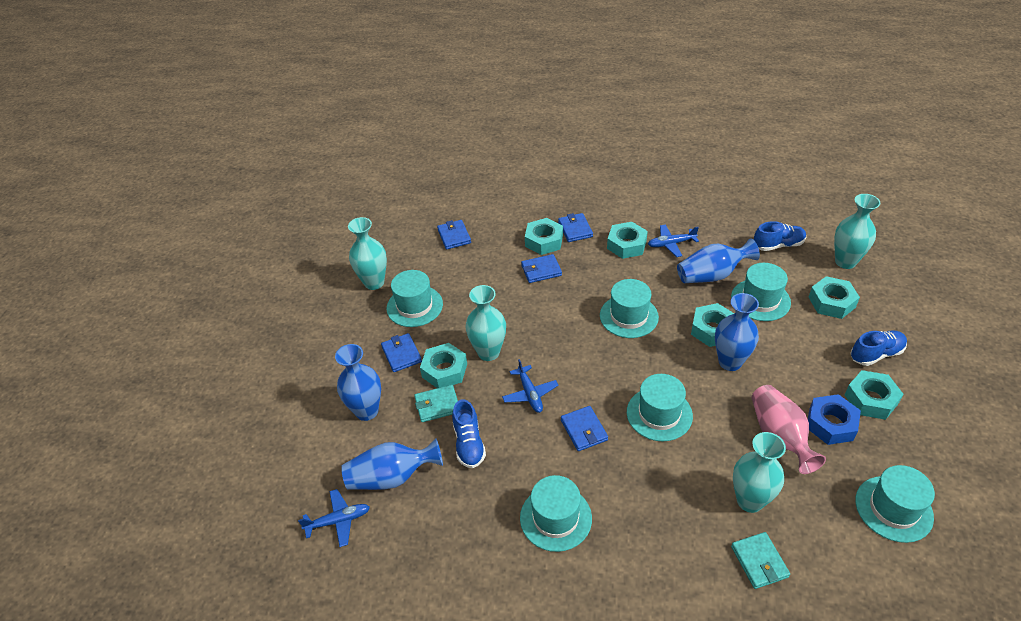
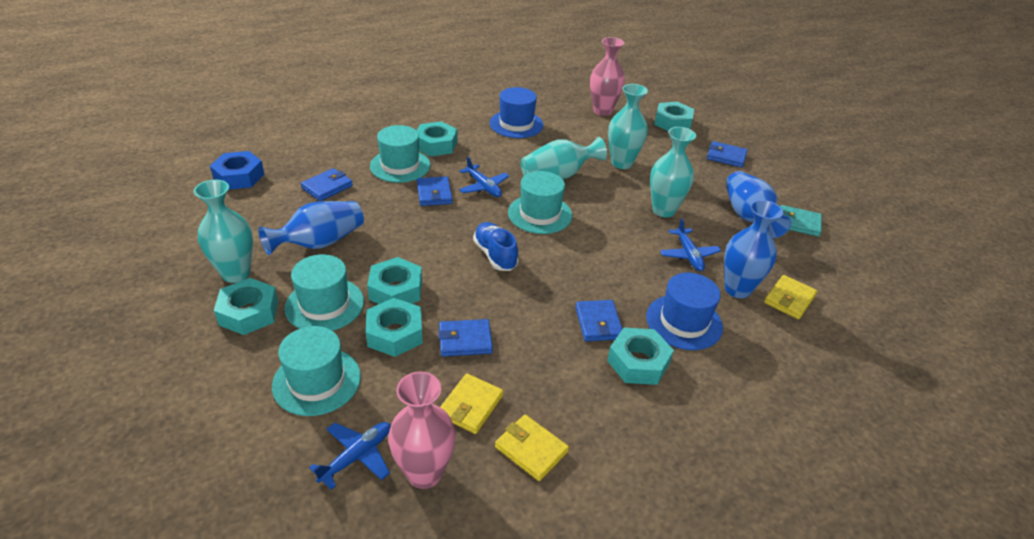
blue hat: 0 -> 2
blue shoe: 3 -> 1
blue vase: 4 -> 3
pink vase: 1 -> 2
turquoise hat: 6 -> 4
turquoise wallet: 2 -> 1
yellow wallet: 0 -> 3

